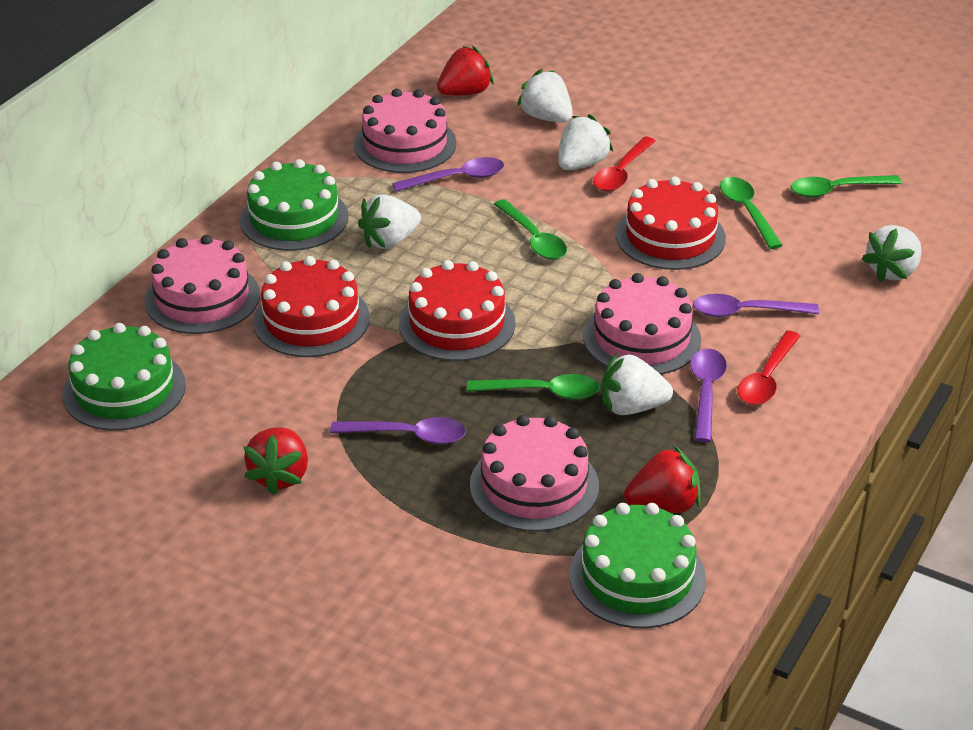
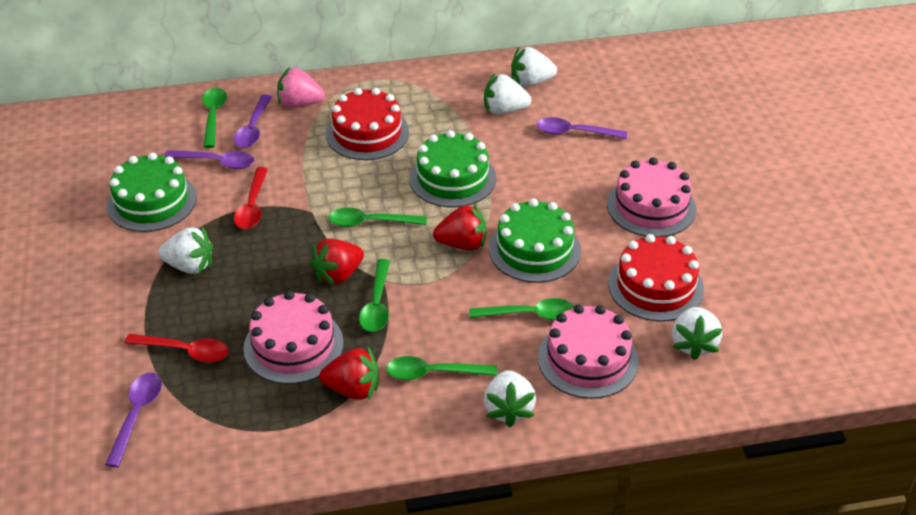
green spoon: 4 -> 5
pink cake: 4 -> 3
pink strawberry: 0 -> 1
red cake: 3 -> 2

